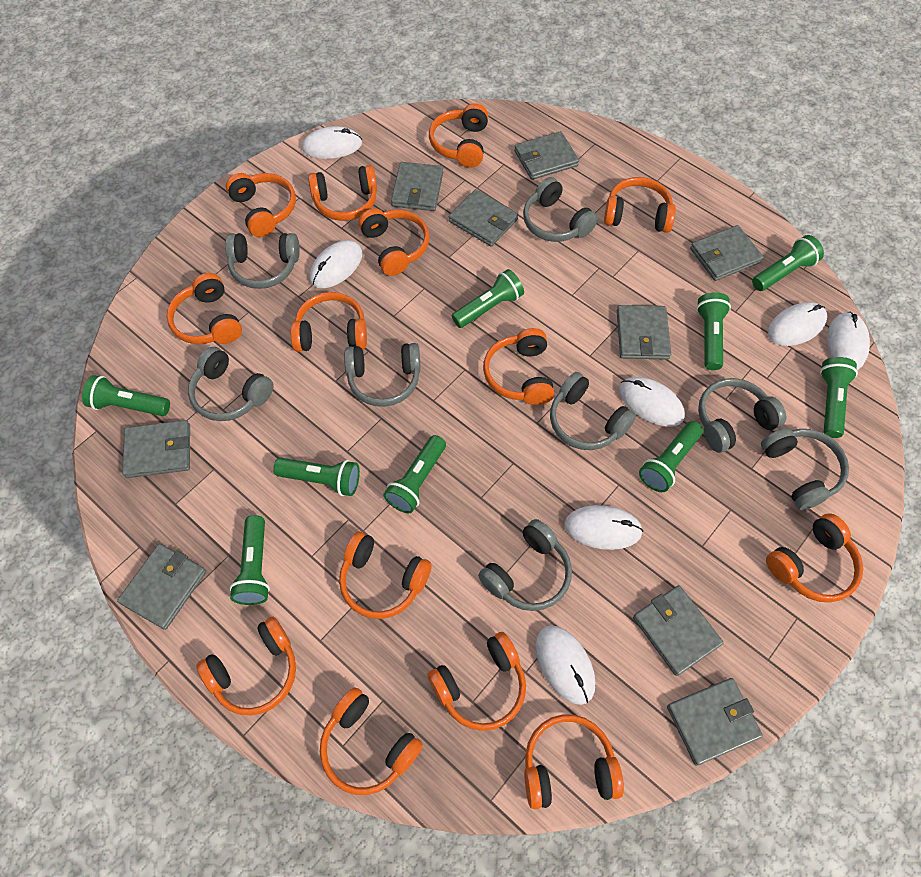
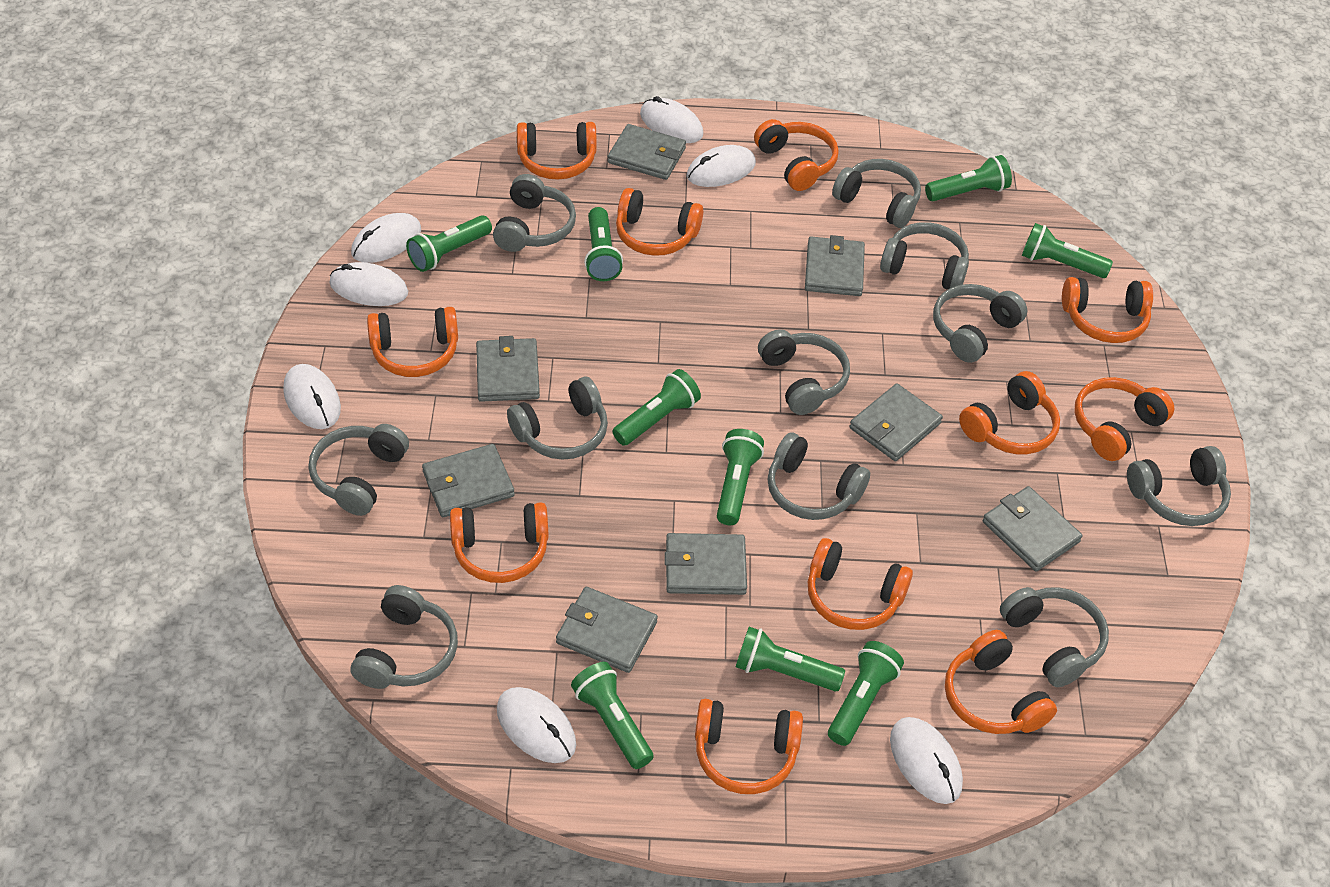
grey headphones: 8 -> 11
grey wallet: 9 -> 8
orange headphones: 14 -> 11

